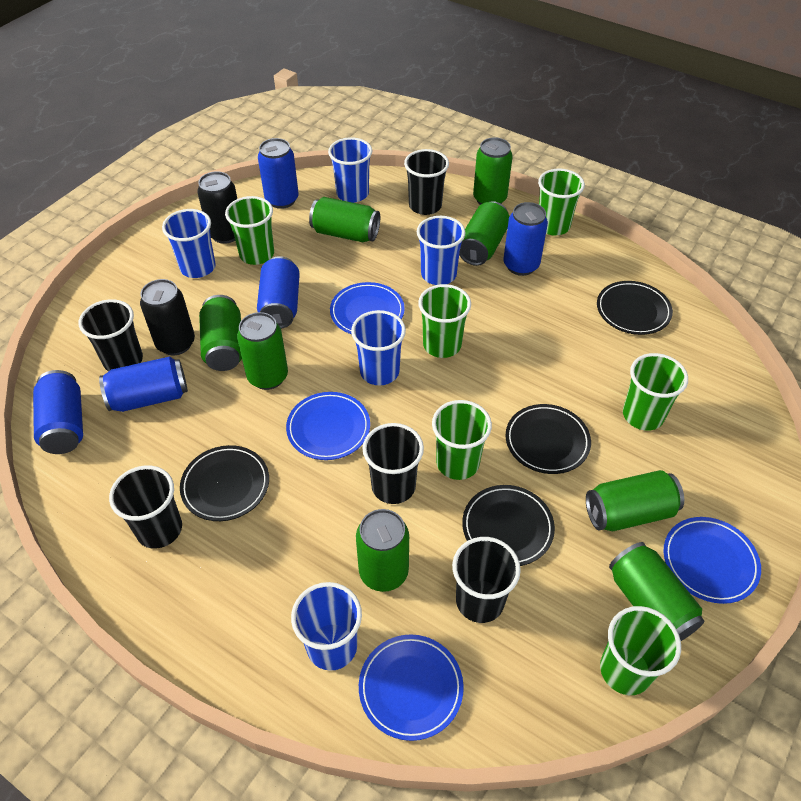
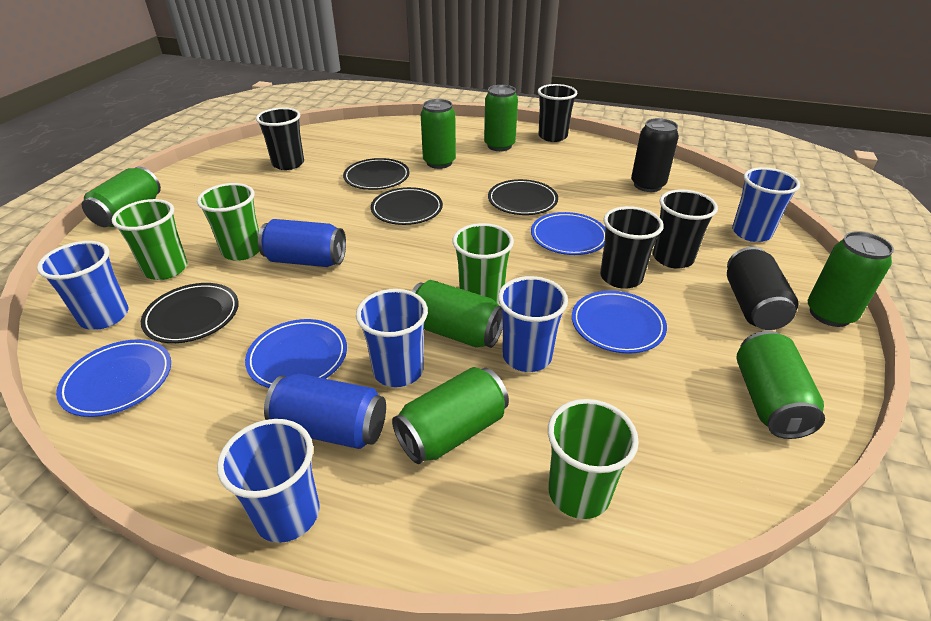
black cup: 5 -> 4
blue can: 5 -> 2
green can: 8 -> 7
green cup: 6 -> 4

